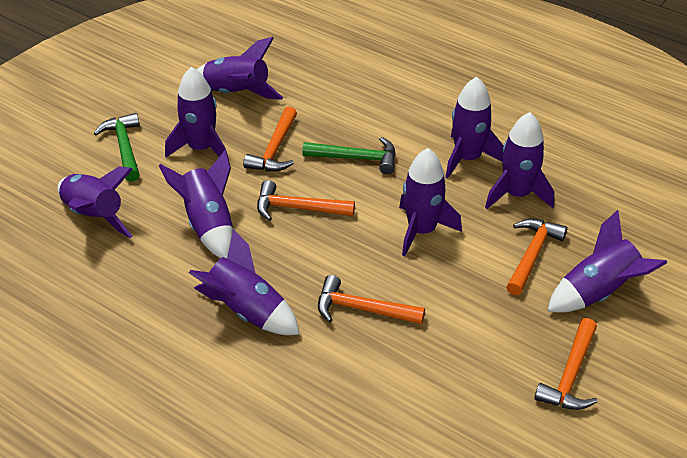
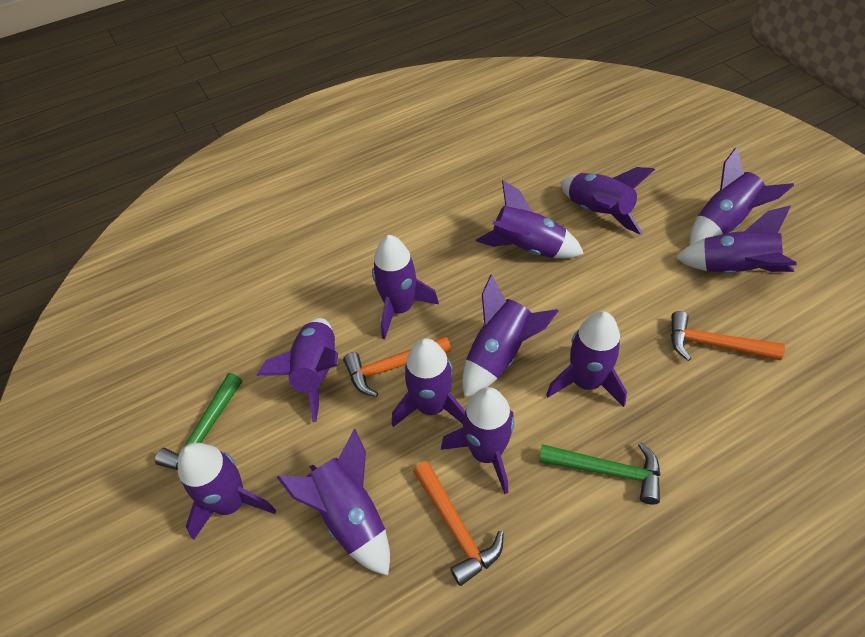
orange hammer: 5 -> 3
purple rocket: 9 -> 12

